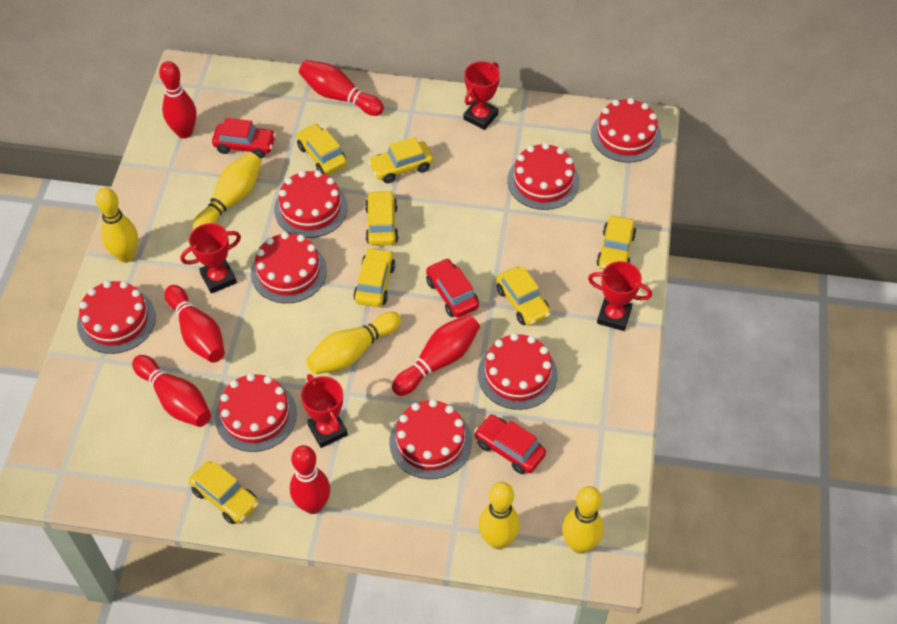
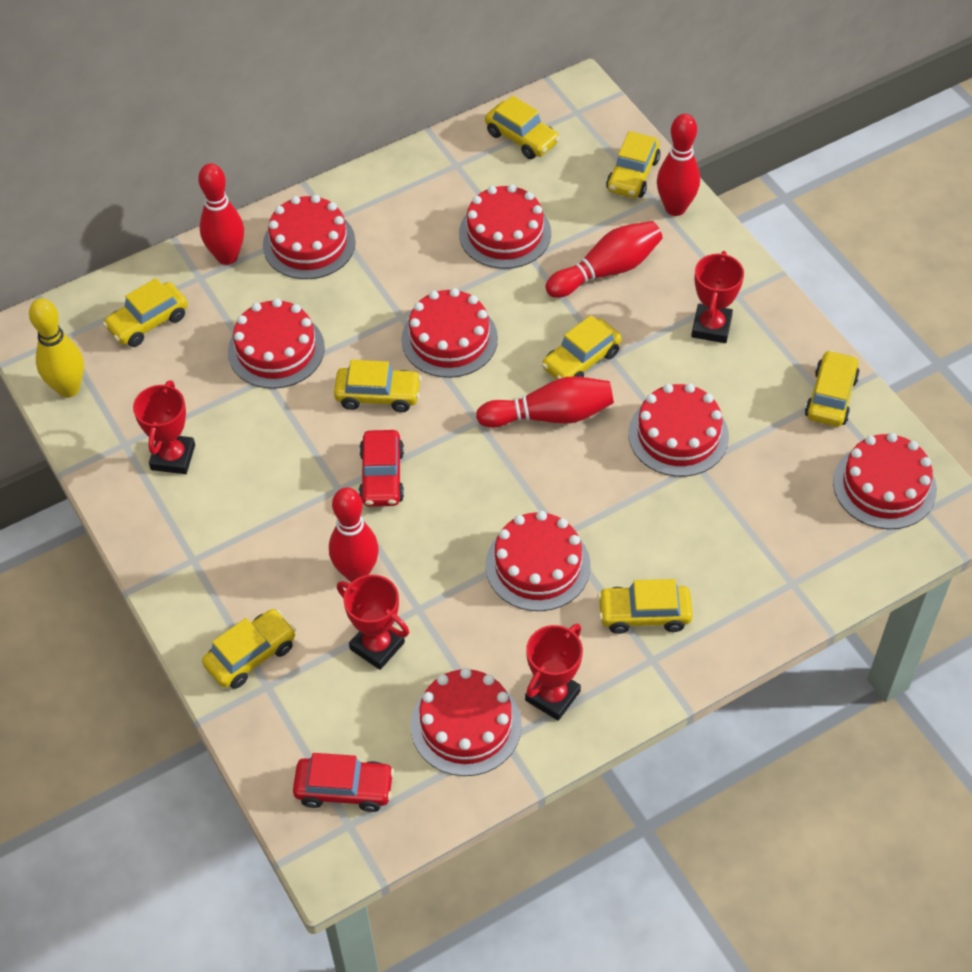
red bowling pin: 6 -> 5
red car: 3 -> 2
yellow bowling pin: 5 -> 1
yellow car: 7 -> 8

